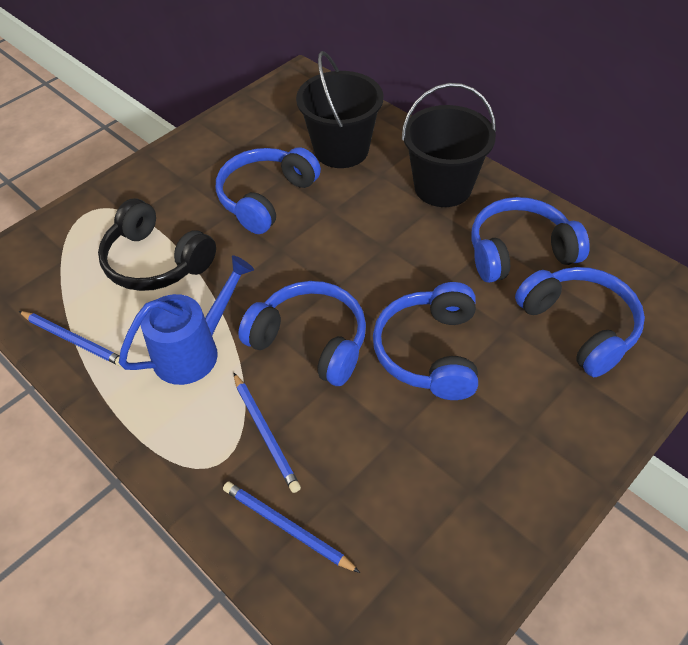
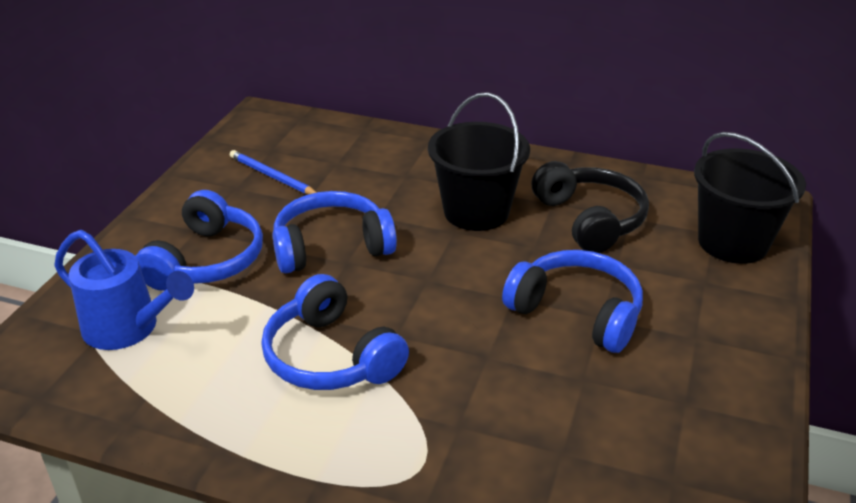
blue headphones: 5 -> 4
blue pencil: 3 -> 1

